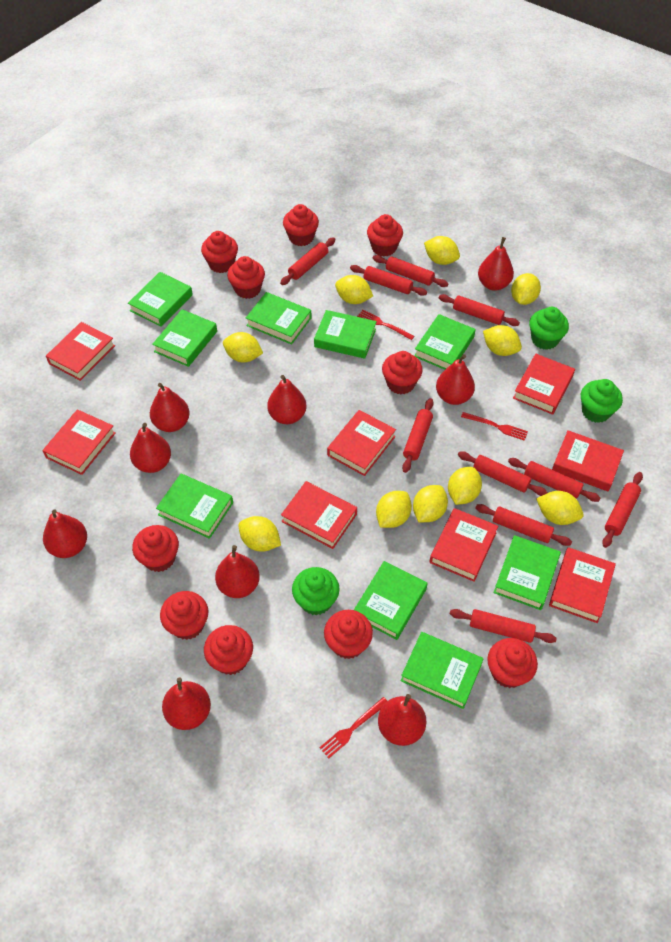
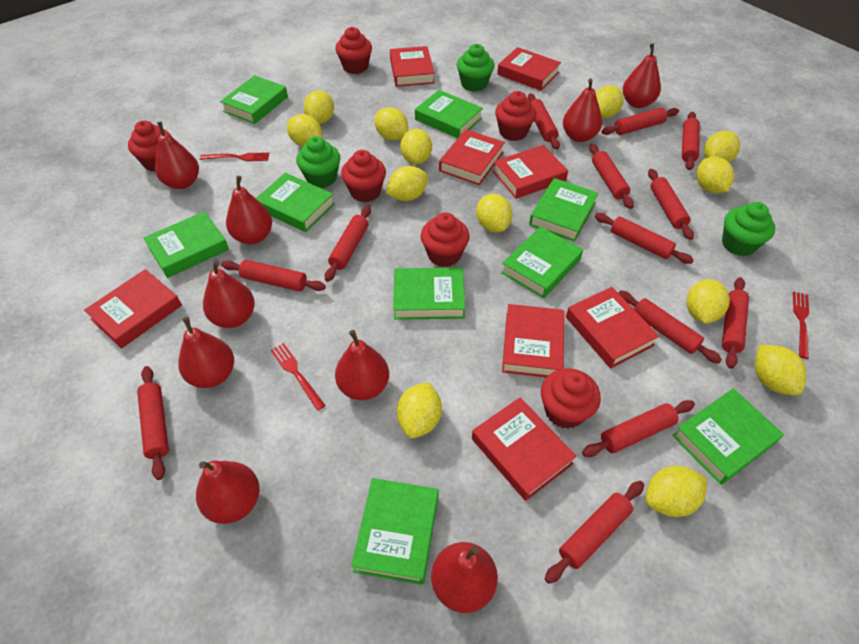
red cupcake: 10 -> 6
red rolling pin: 10 -> 13
yellow lemon: 10 -> 13

